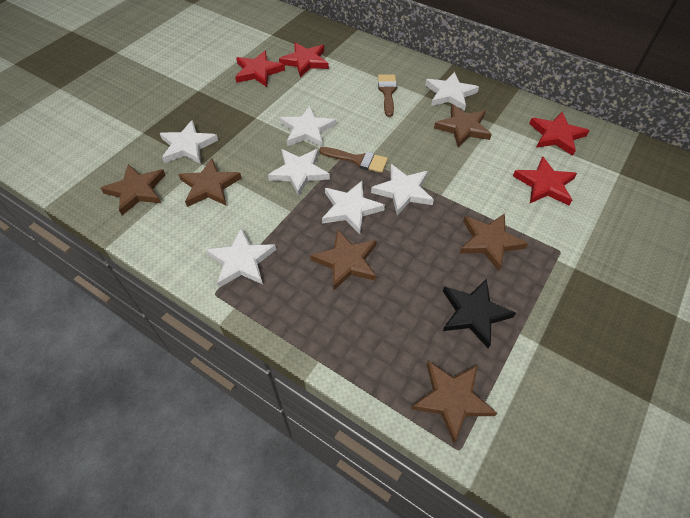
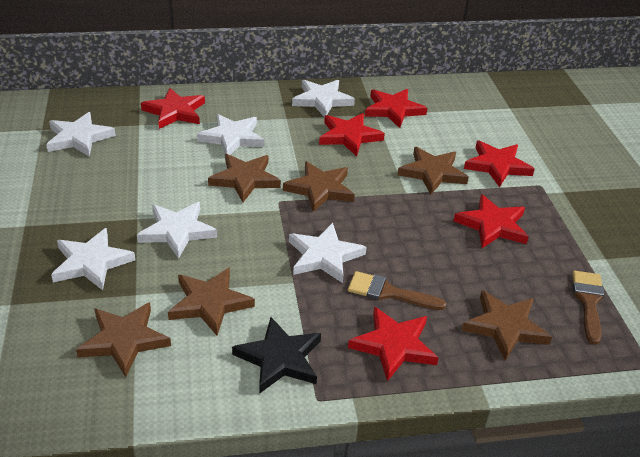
red star: 4 -> 6
white star: 7 -> 6

